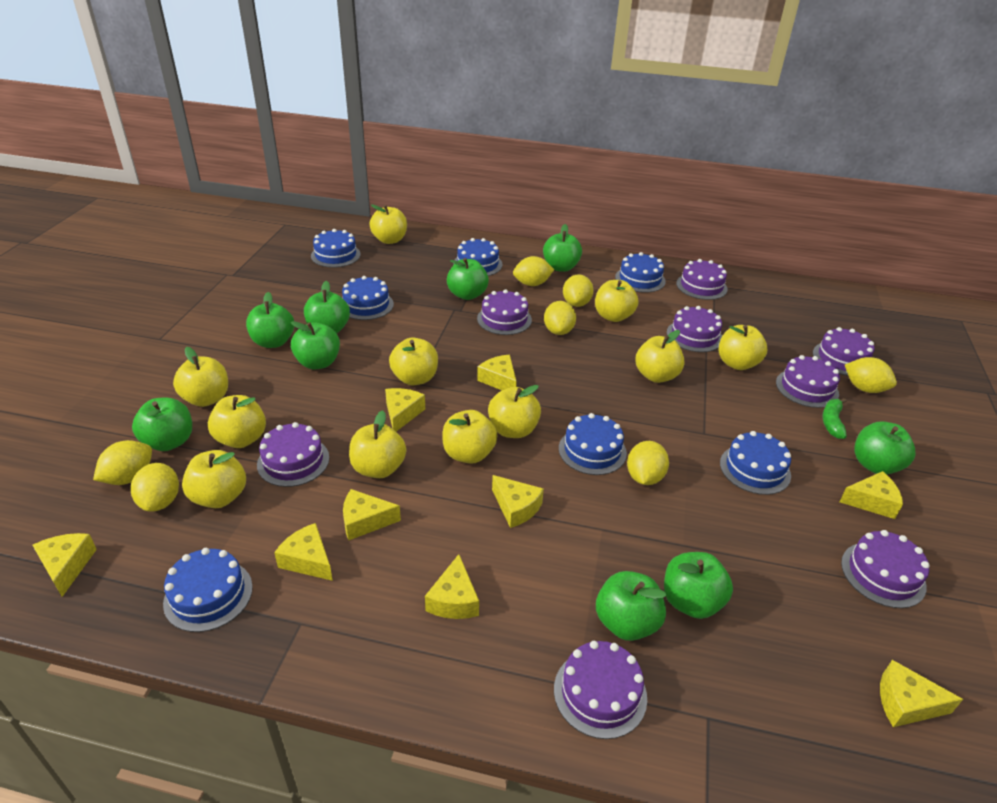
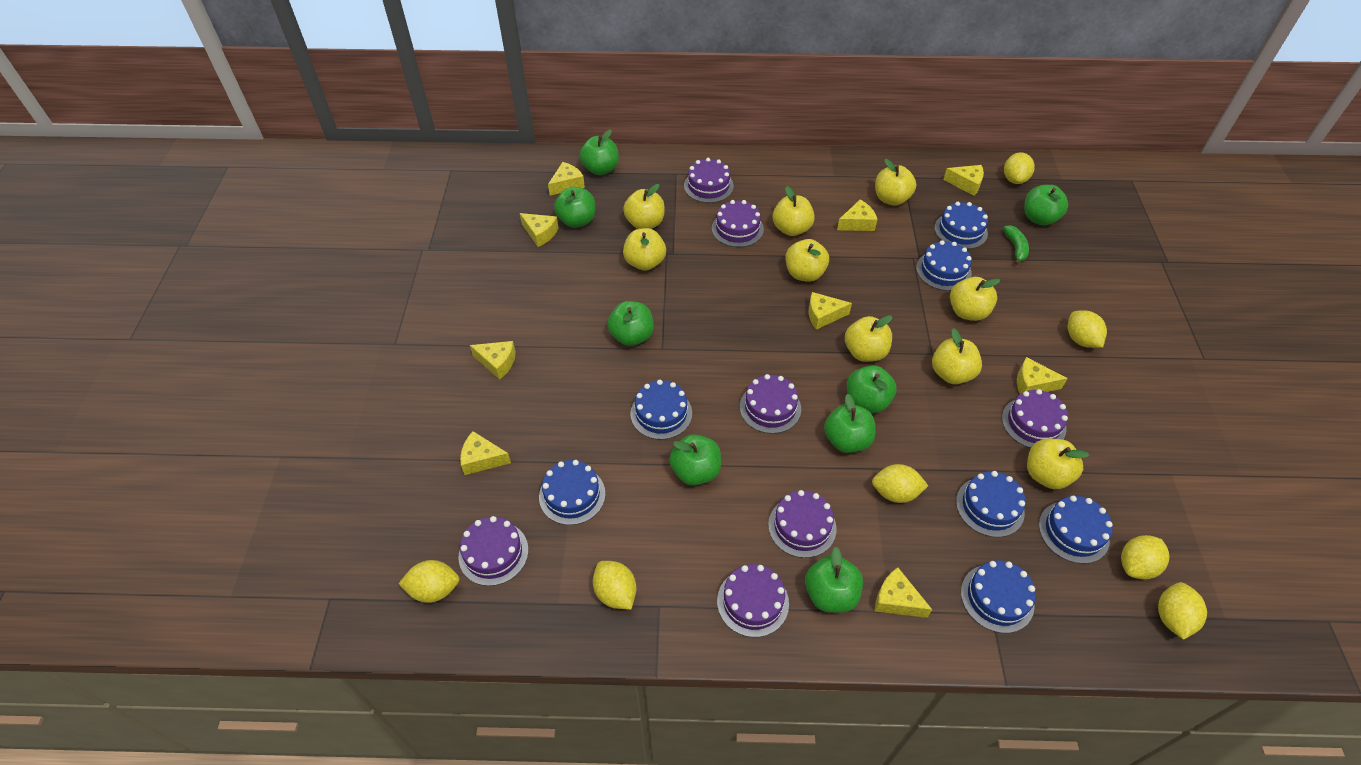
green apple: 9 -> 8
purple cake: 8 -> 7
yellow apple: 11 -> 9

